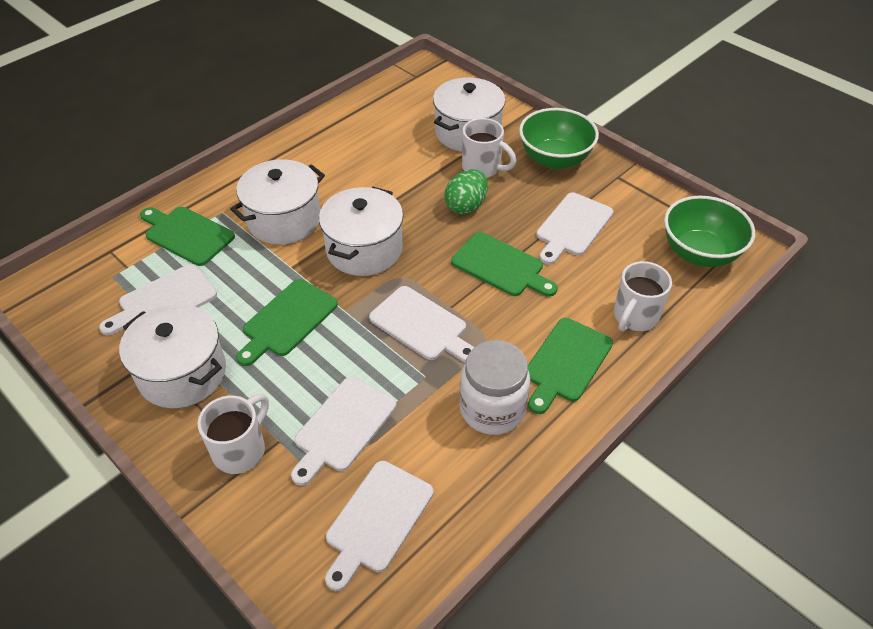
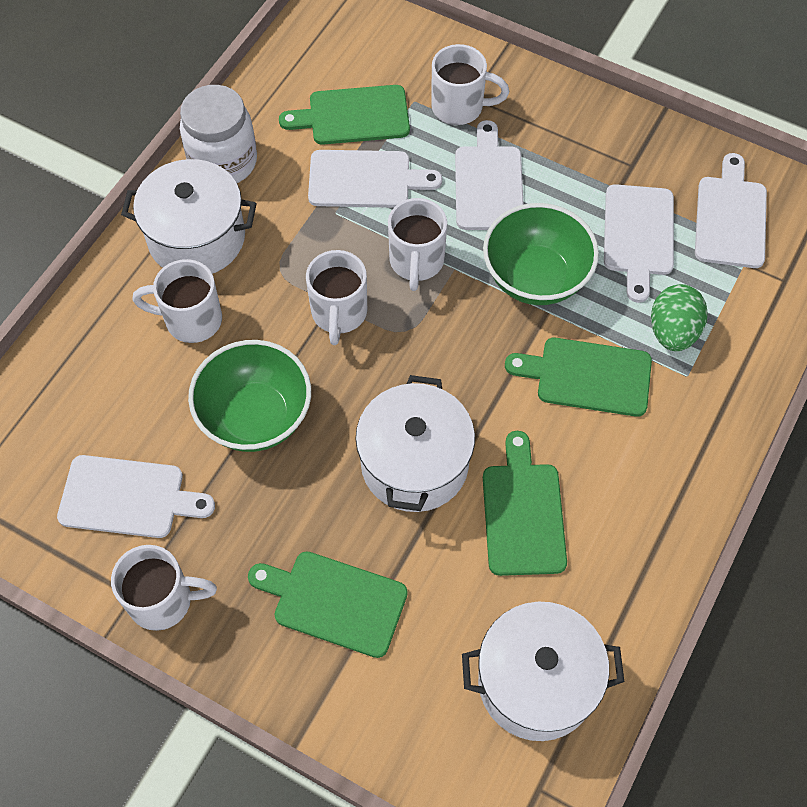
white mug: 3 -> 5
white pot: 4 -> 3

